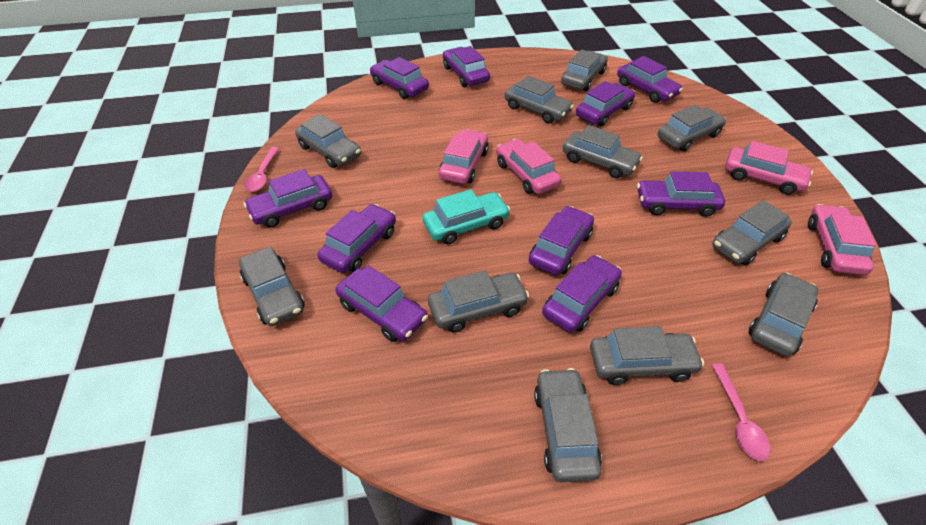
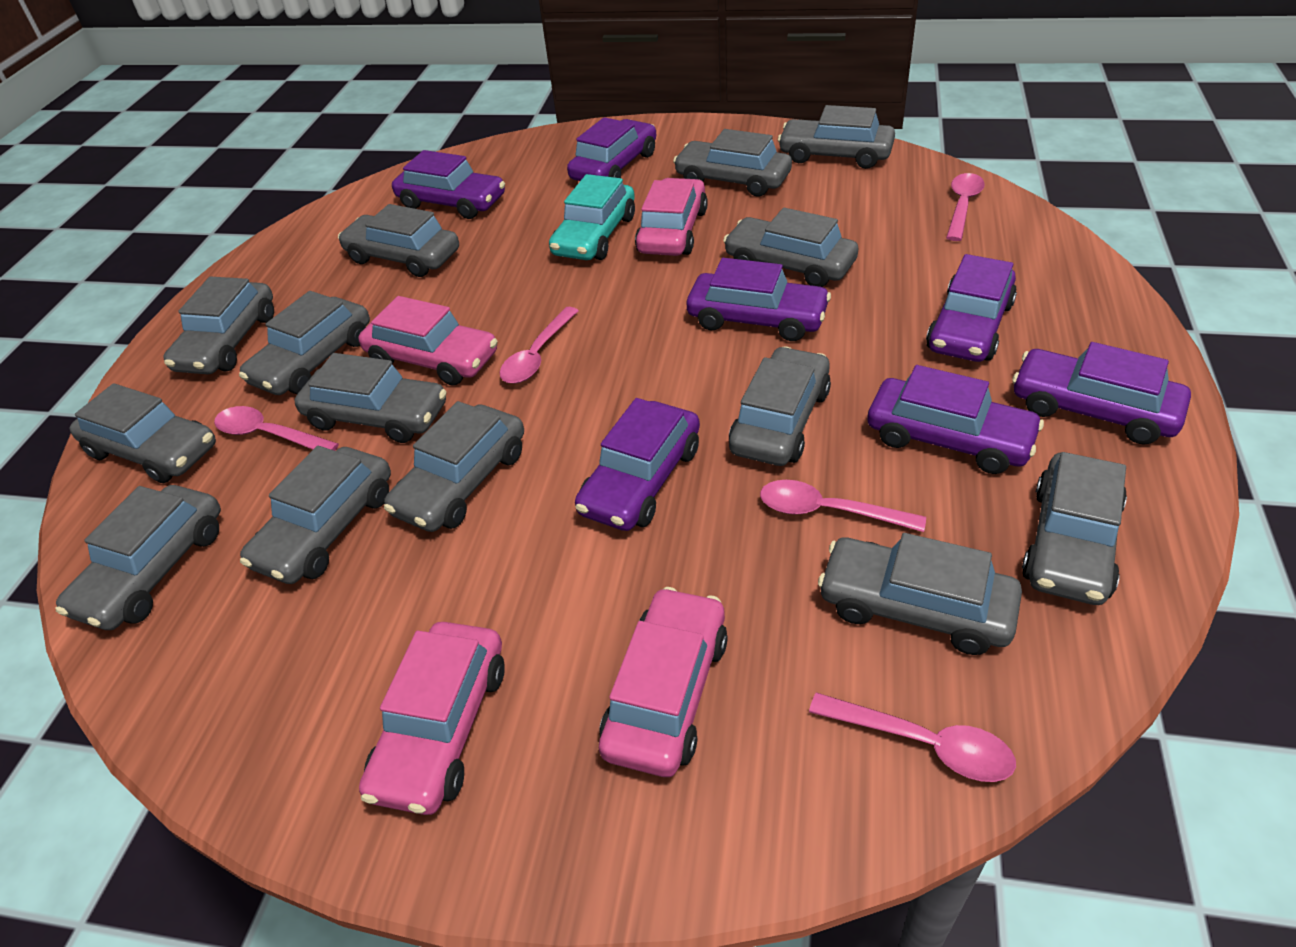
grey car: 11 -> 14
pink spoon: 2 -> 5
purple car: 10 -> 7

